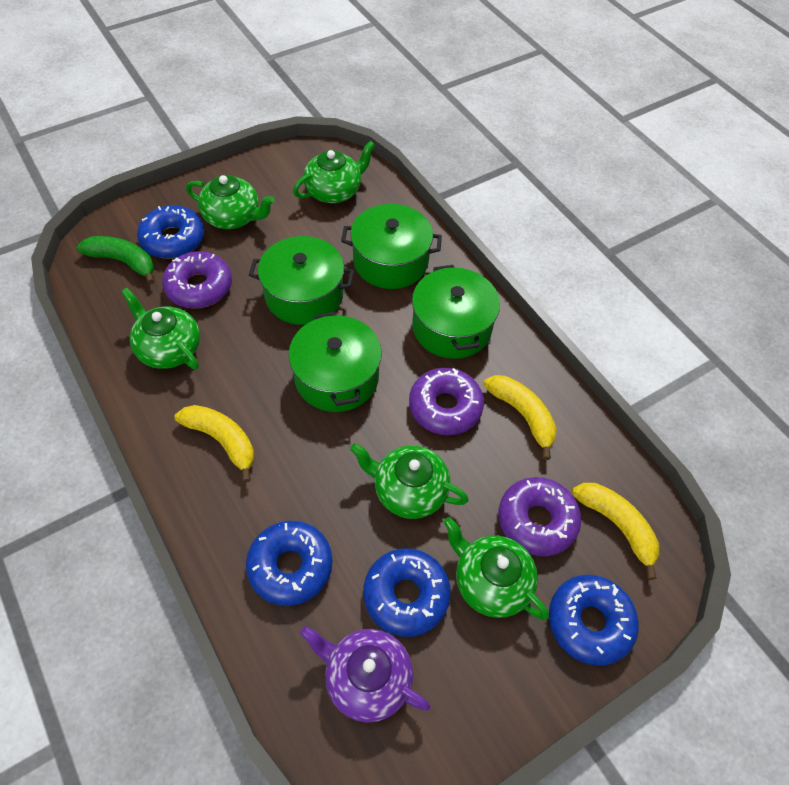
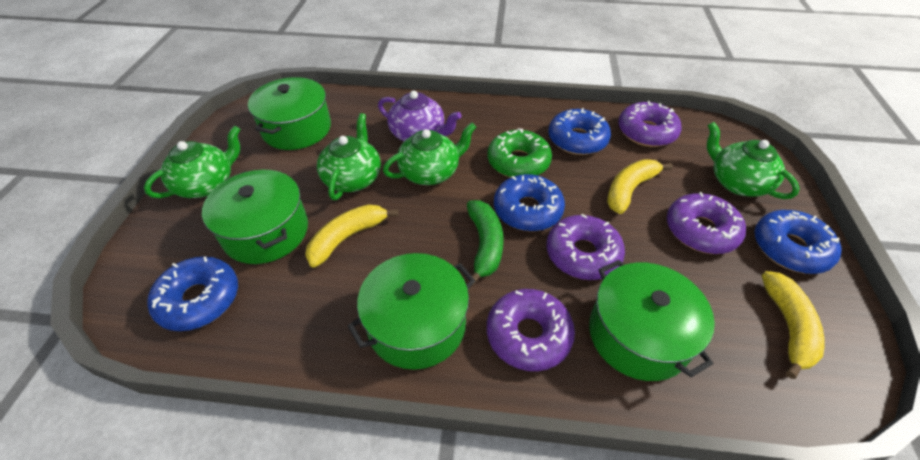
green donut: 0 -> 1
green teapot: 5 -> 4
purple donut: 3 -> 4

